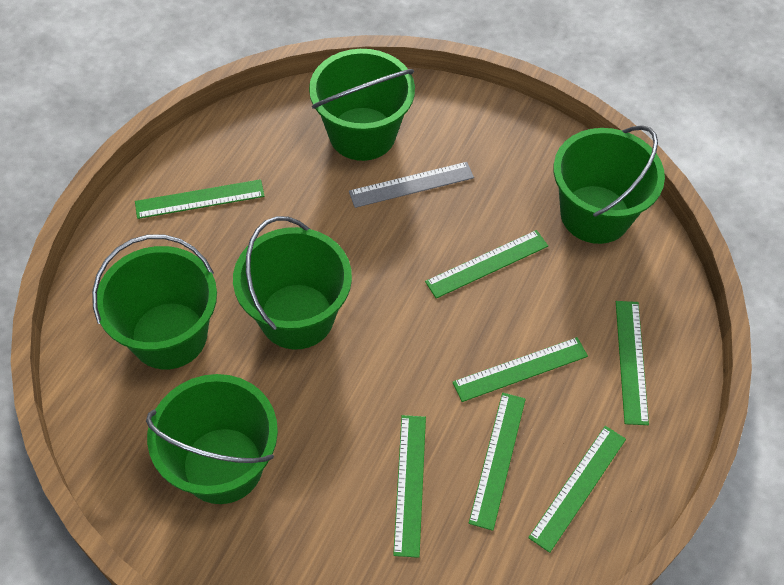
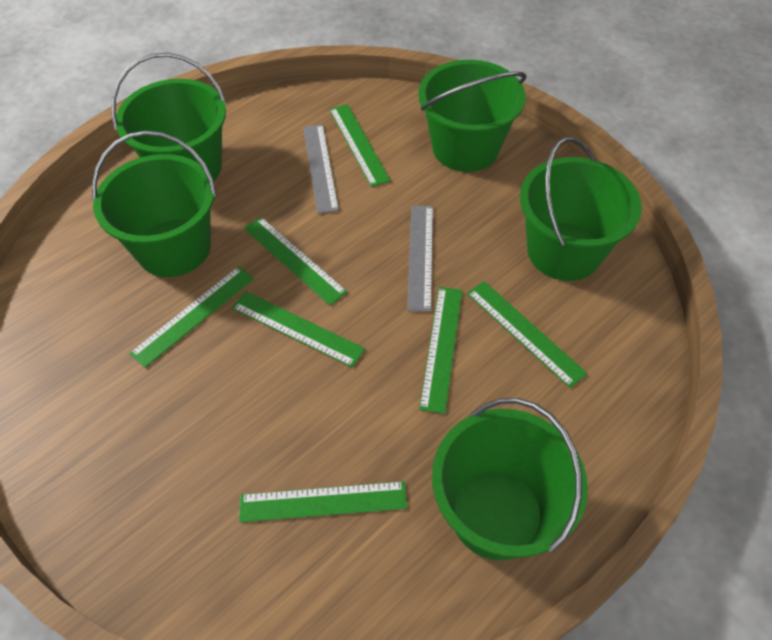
grey ruler: 1 -> 2

